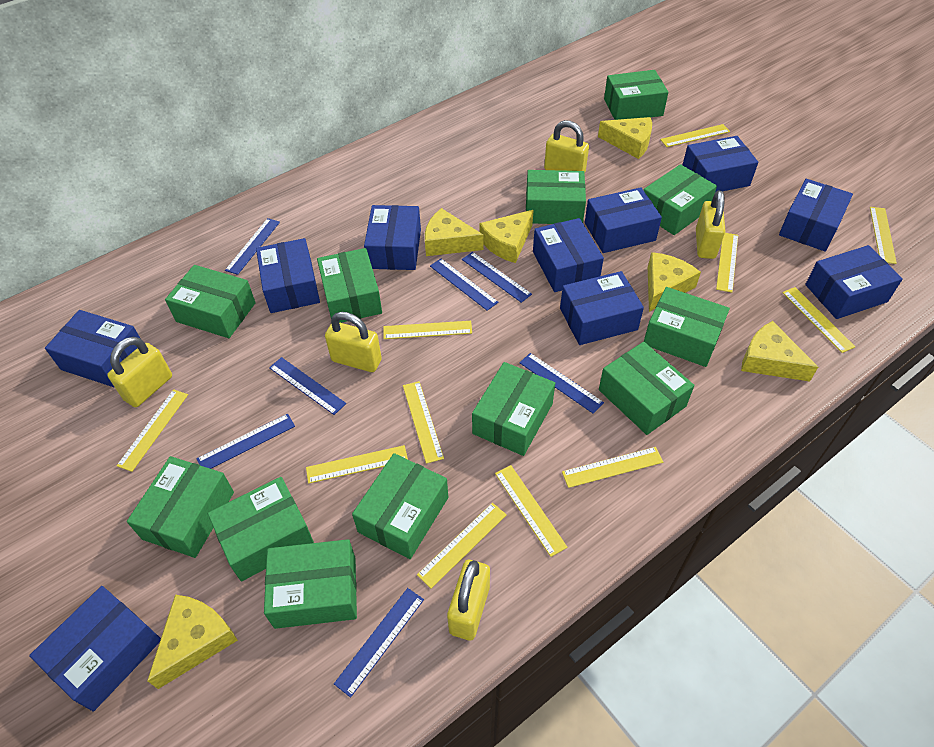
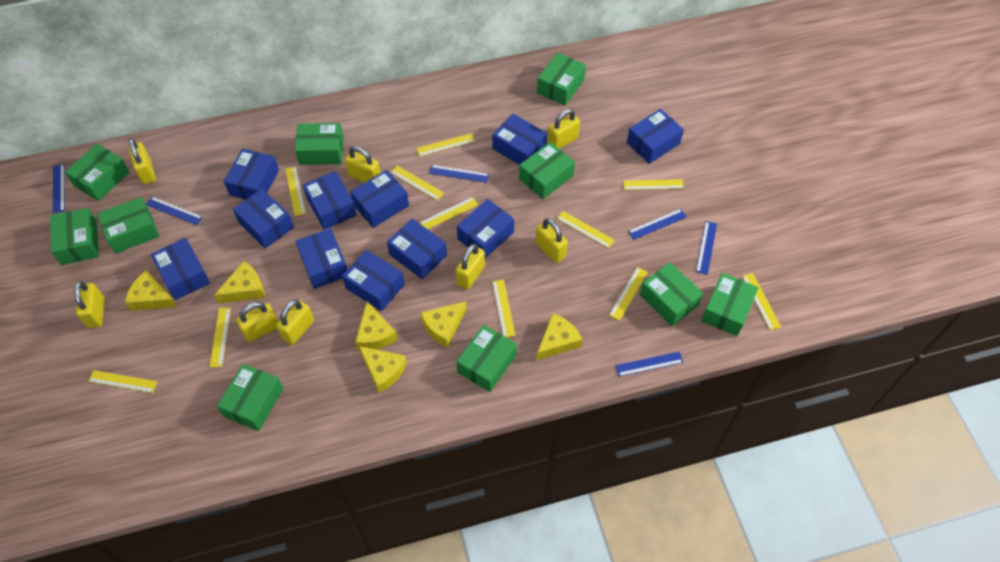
blue box: 10 -> 11
blue ruler: 7 -> 6
green box: 12 -> 10
yellow padlock: 5 -> 8

